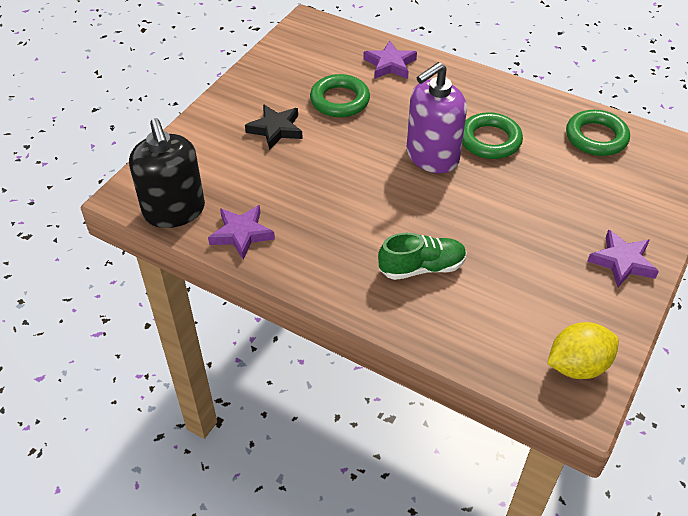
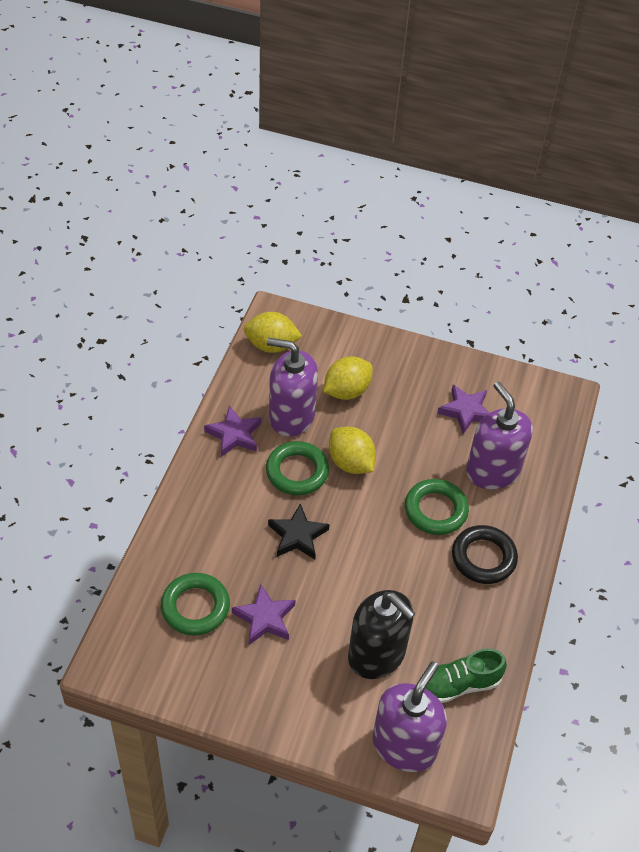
black ring: 0 -> 1
purple soap dispenser: 1 -> 3
yellow lemon: 1 -> 3

